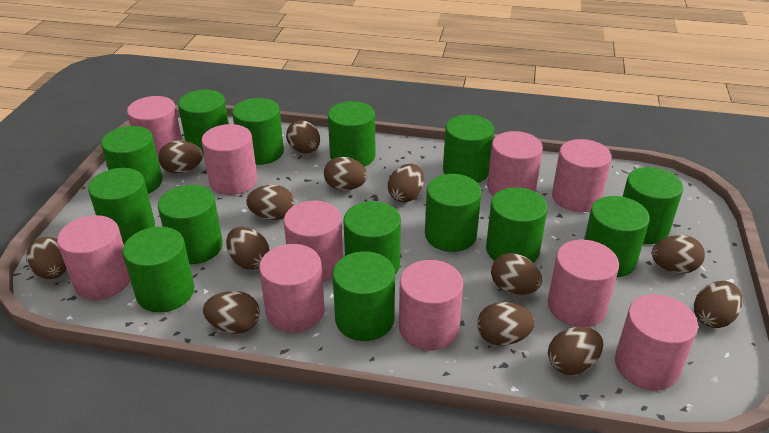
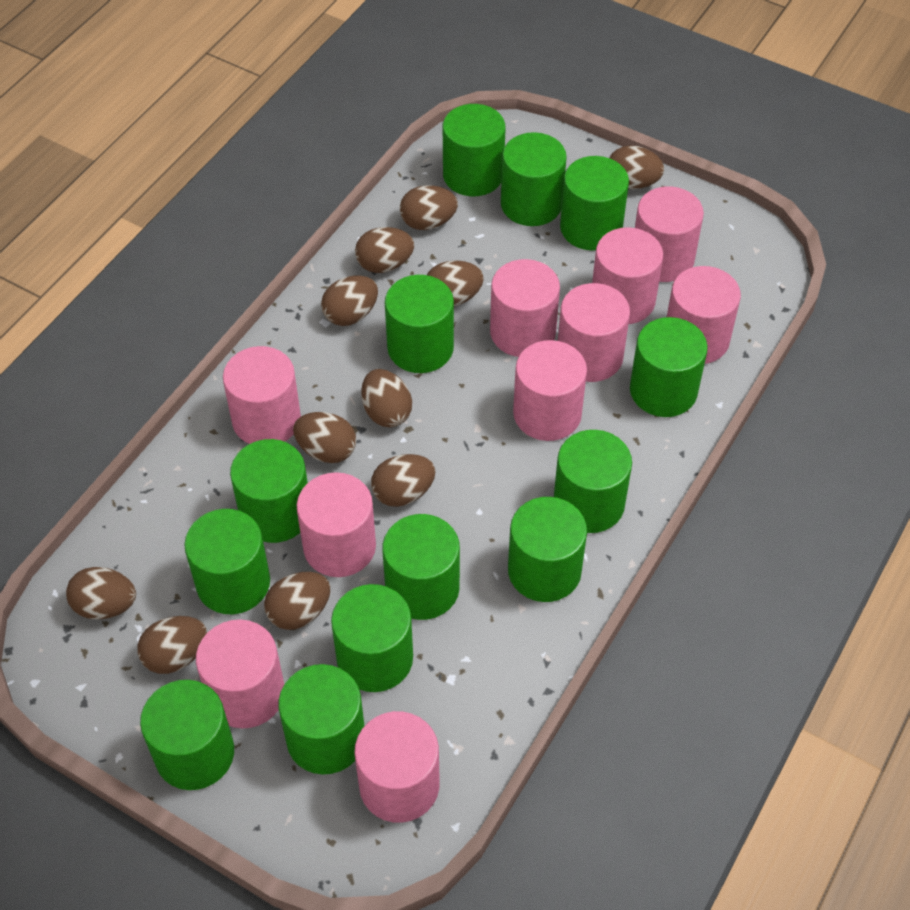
brown egg: 13 -> 11
green cylinder: 14 -> 13

